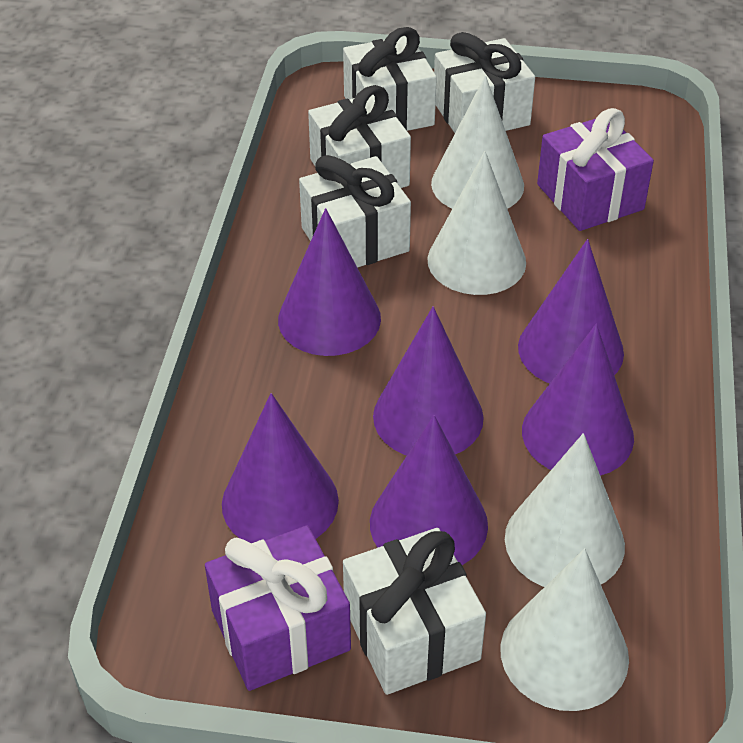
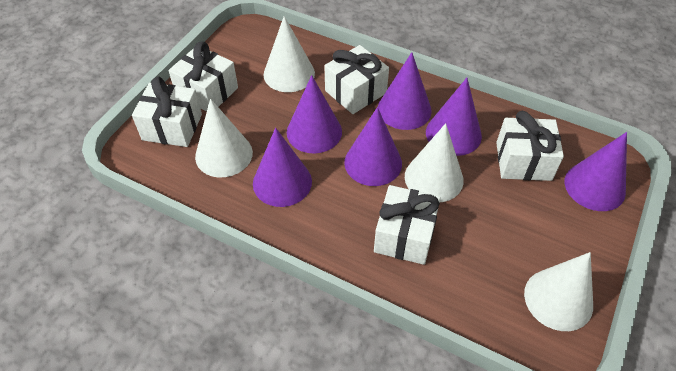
purple gift: 2 -> 0

